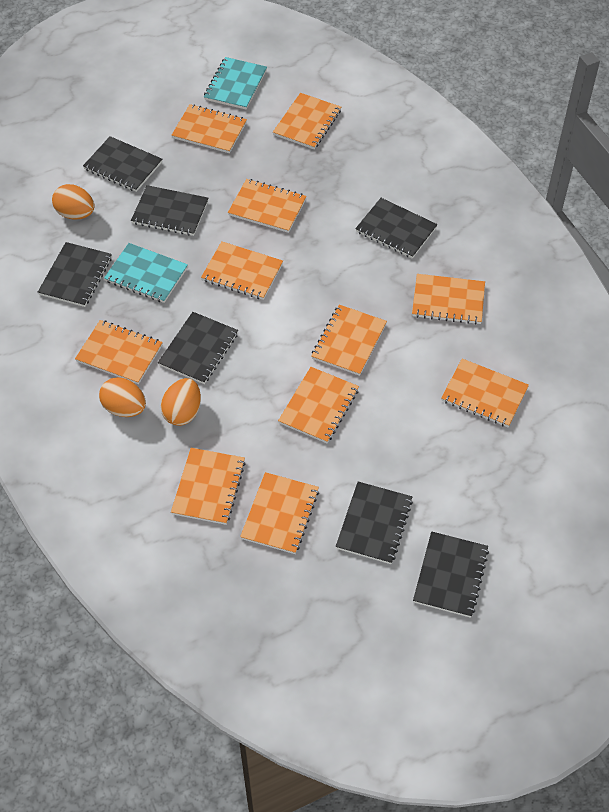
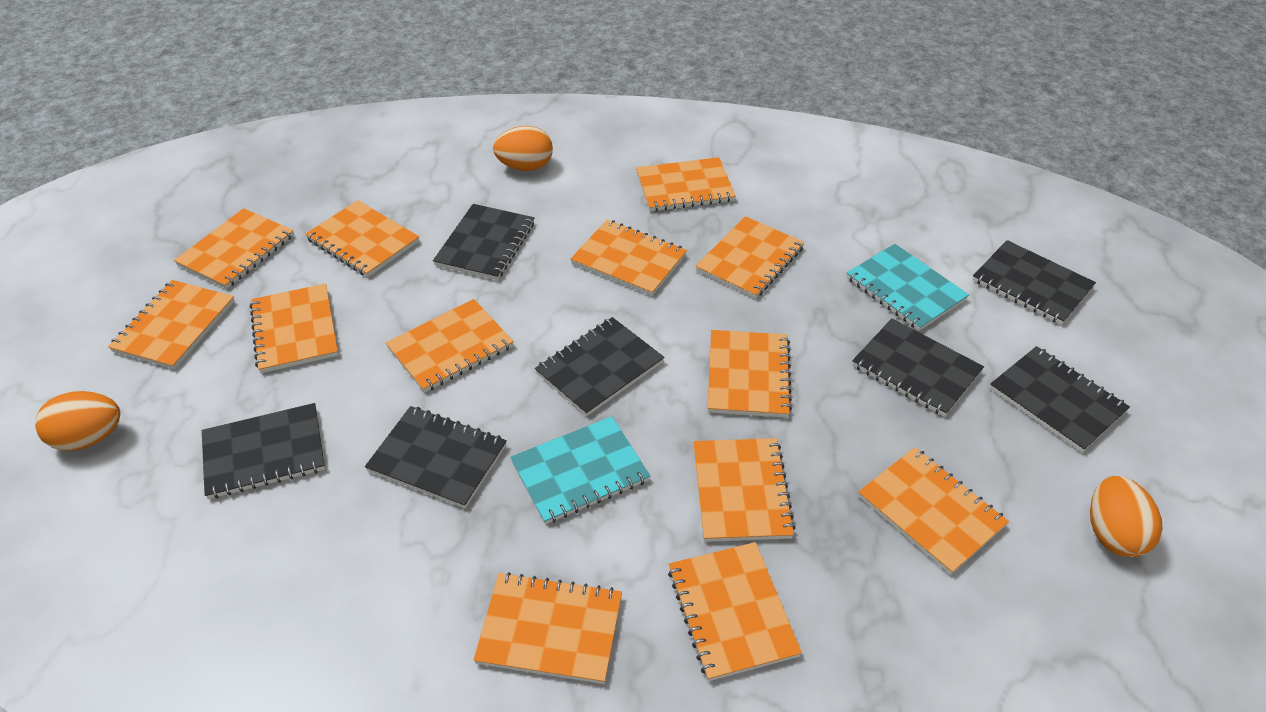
orange notebook: 11 -> 13

